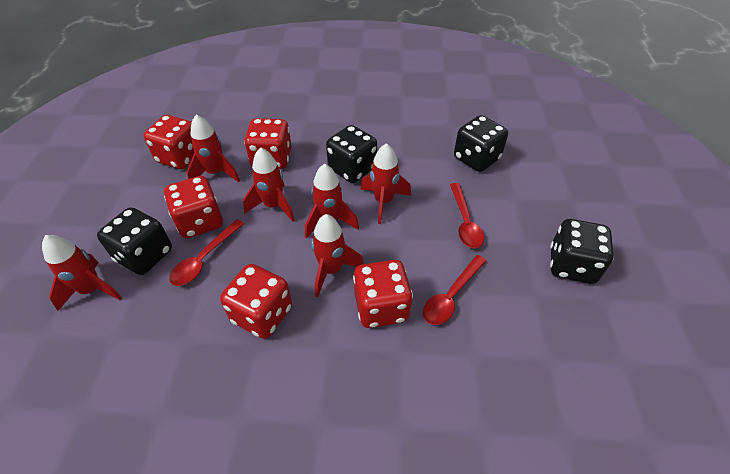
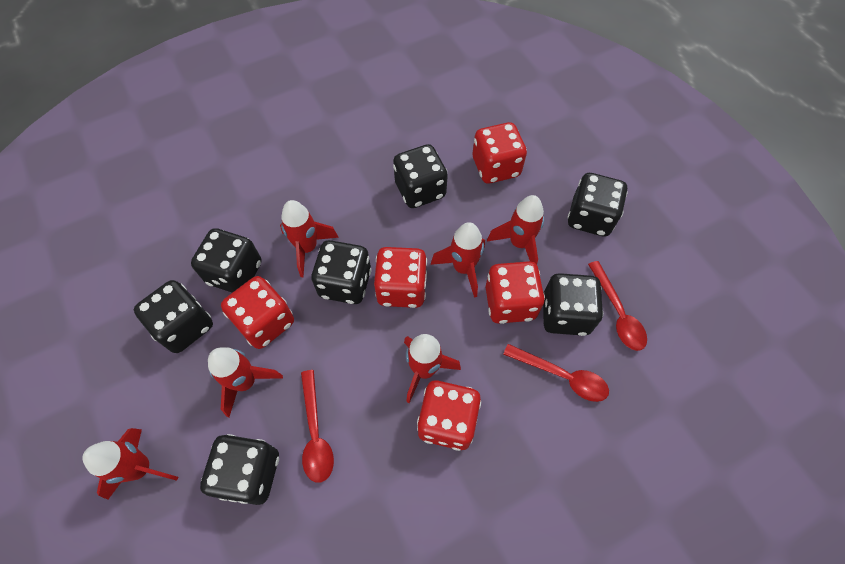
black dice: 4 -> 7

